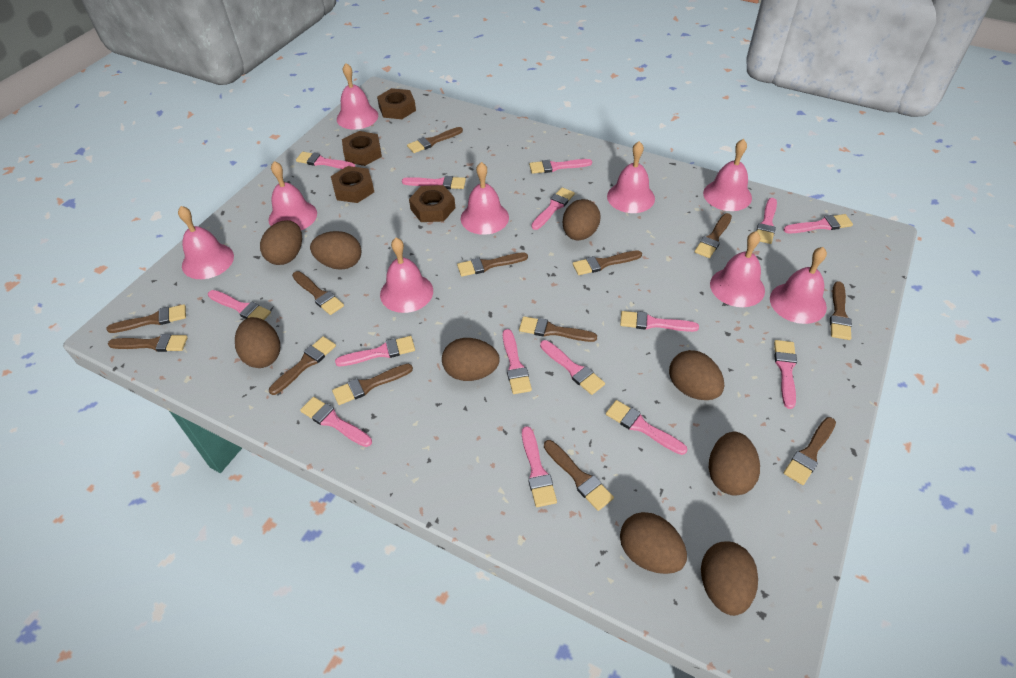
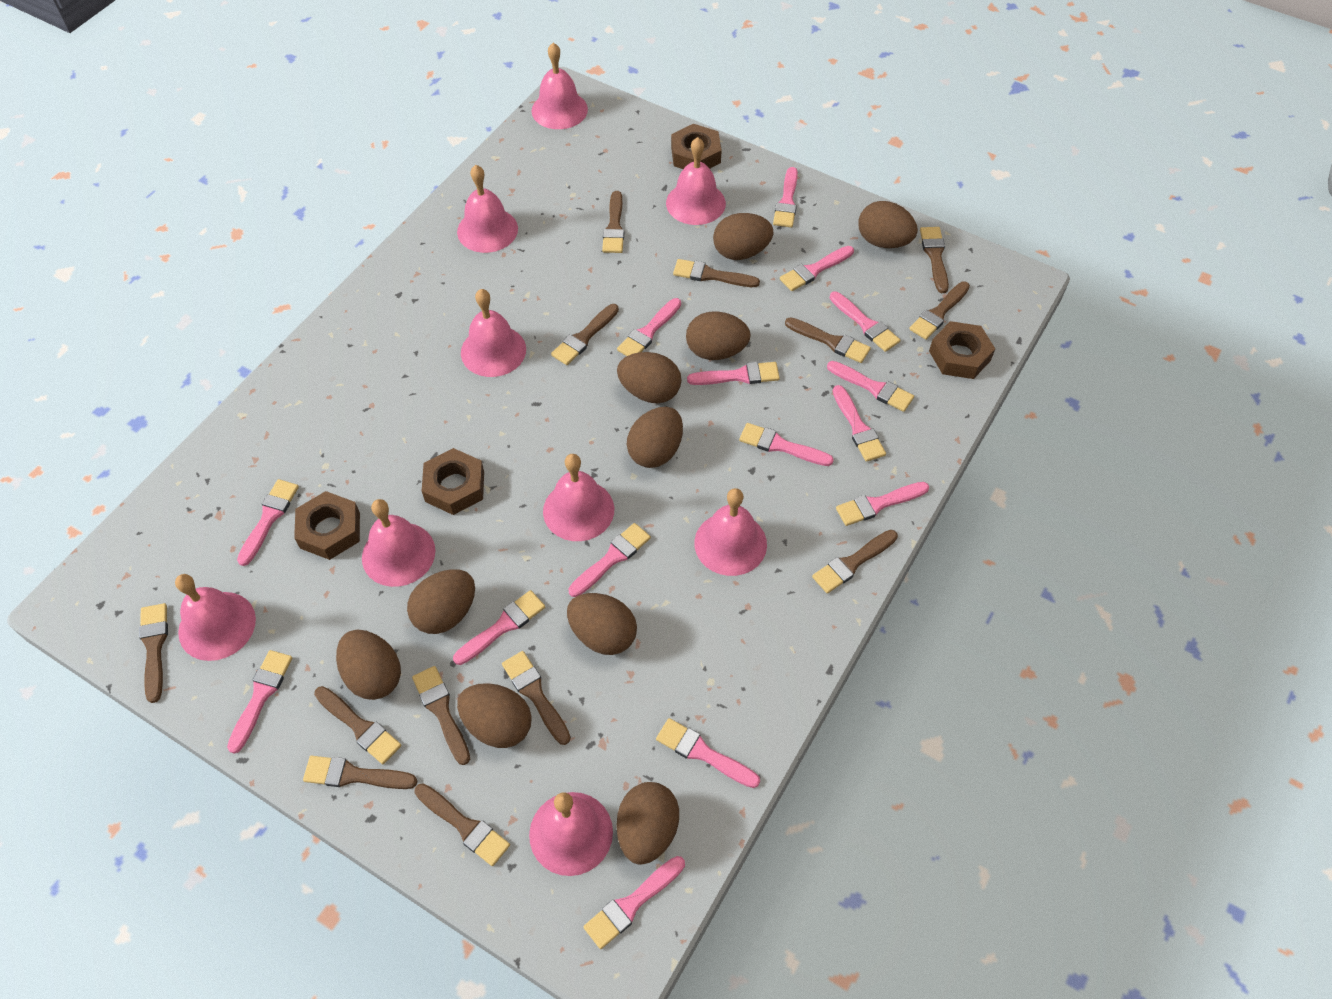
brown egg: 9 -> 10

